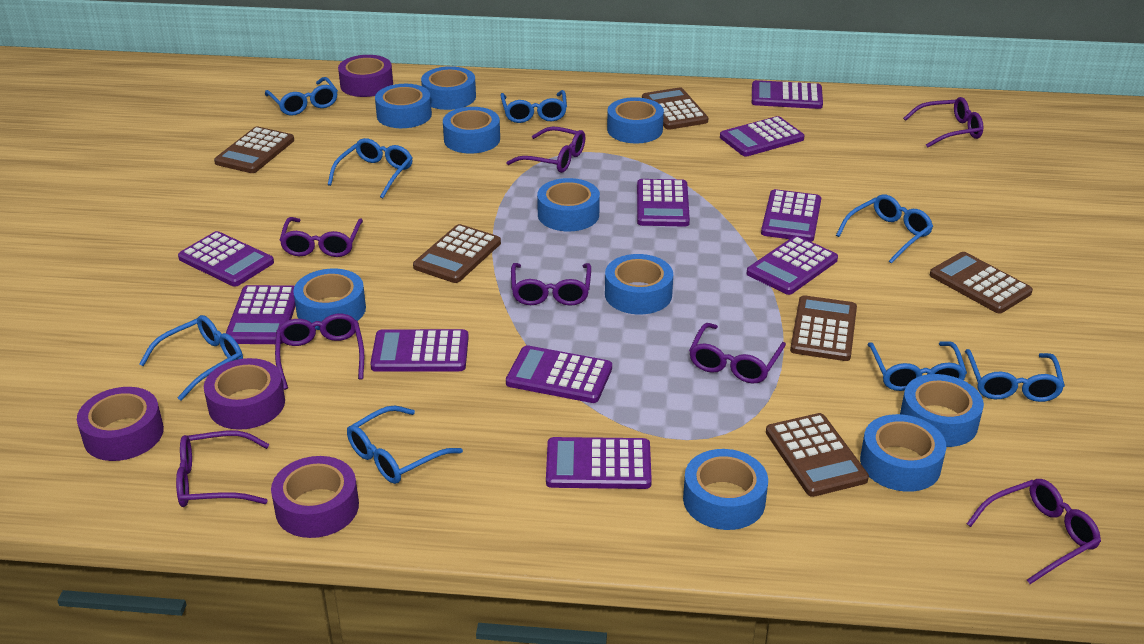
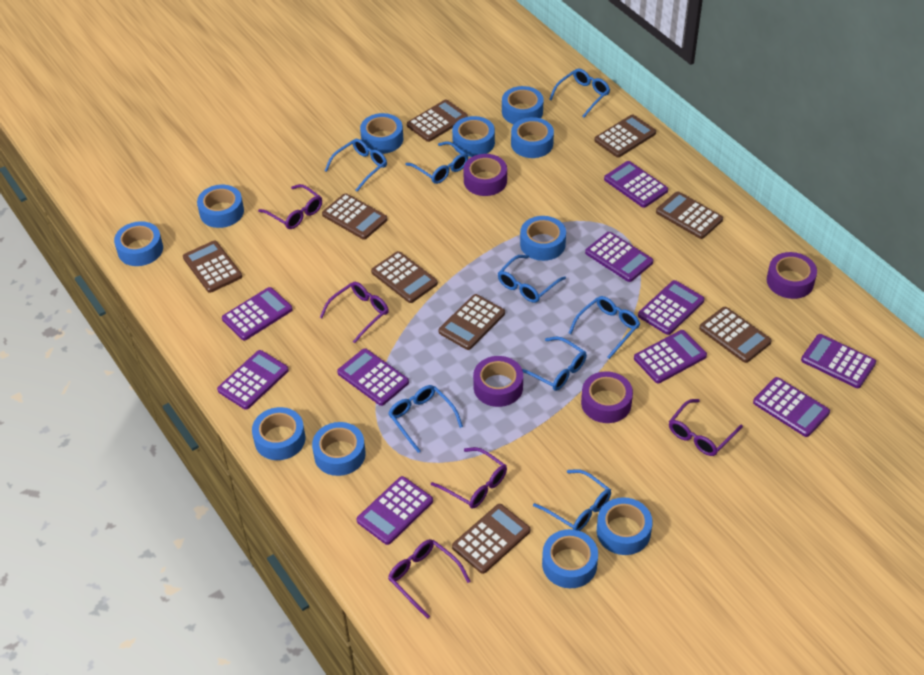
blue tape: 10 -> 11
brown calculator: 6 -> 9
purple glasses: 8 -> 5

